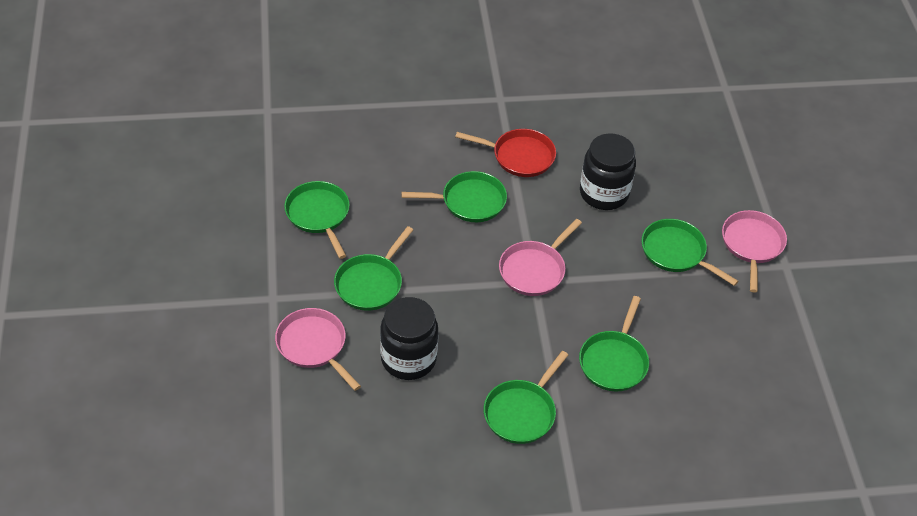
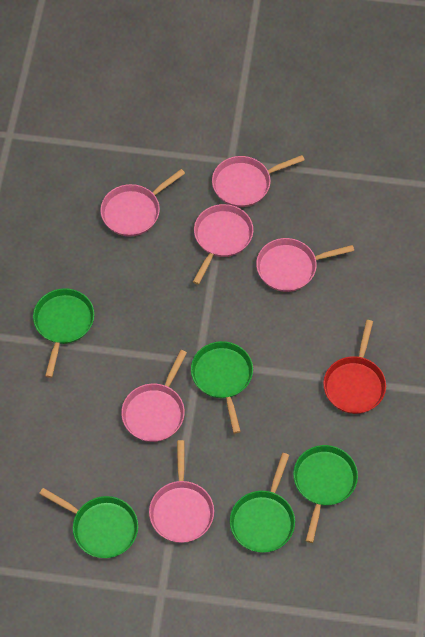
black jar: 2 -> 0
green pan: 6 -> 5
pink pan: 3 -> 6

